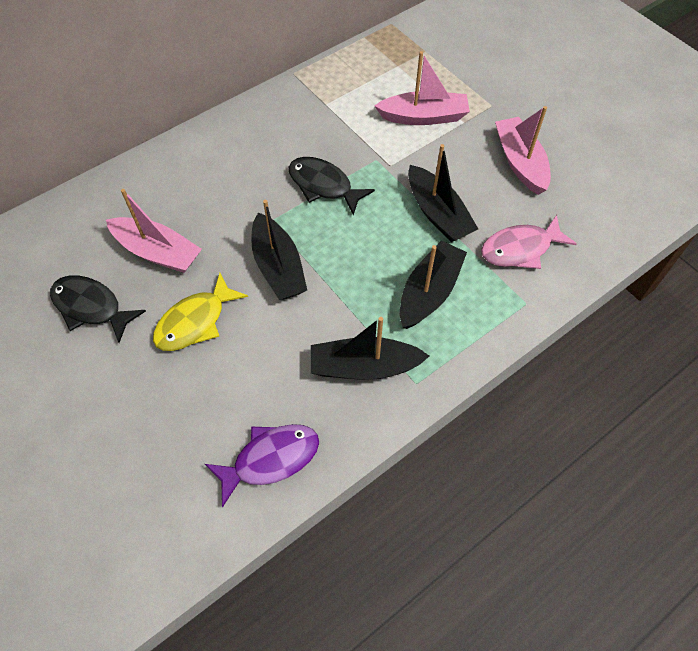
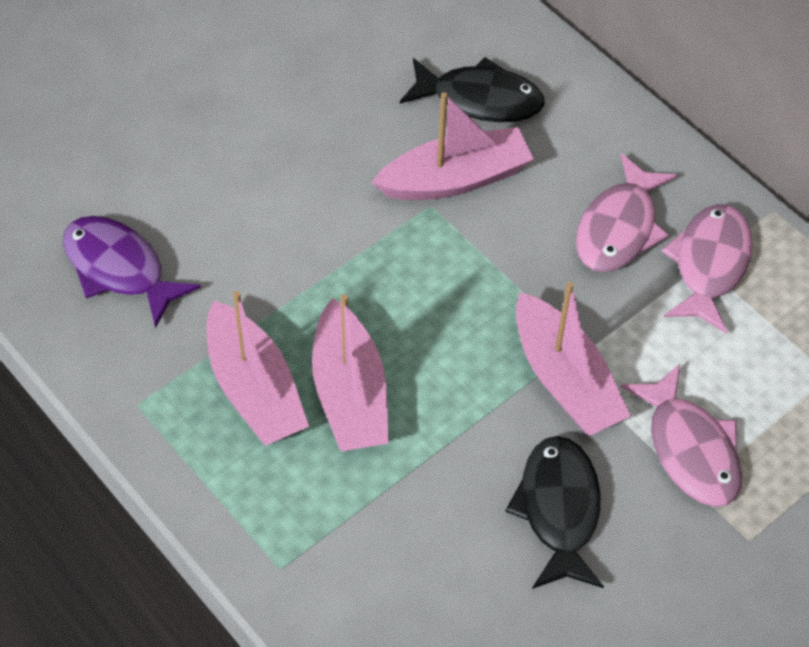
black boat: 4 -> 0
pink boat: 3 -> 4
pink fish: 1 -> 3
yellow fish: 1 -> 0

